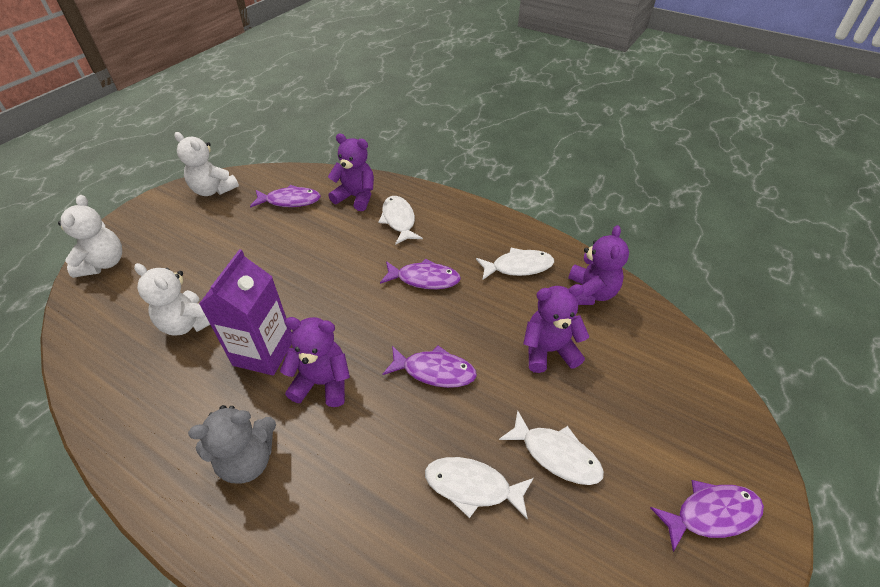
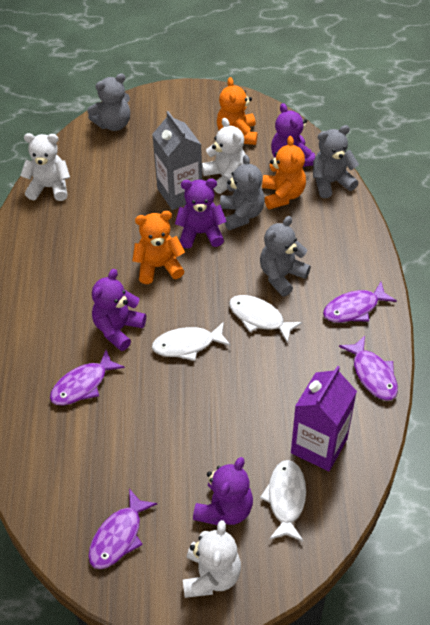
grey carton: 0 -> 1
grey teddy bear: 1 -> 4
orange teddy bear: 0 -> 3
white fish: 4 -> 3

